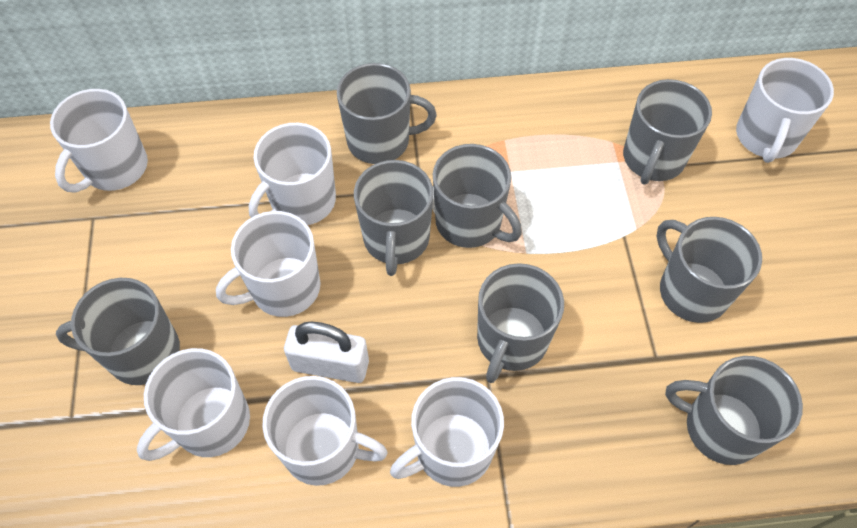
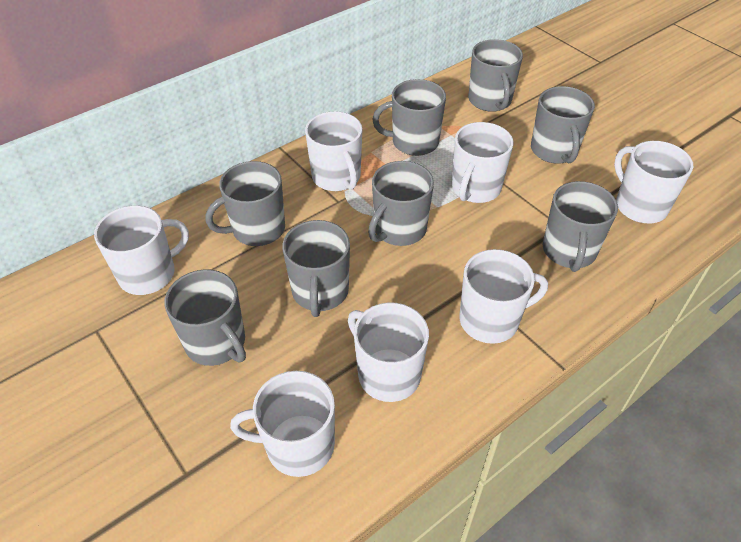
white padlock: 1 -> 0

